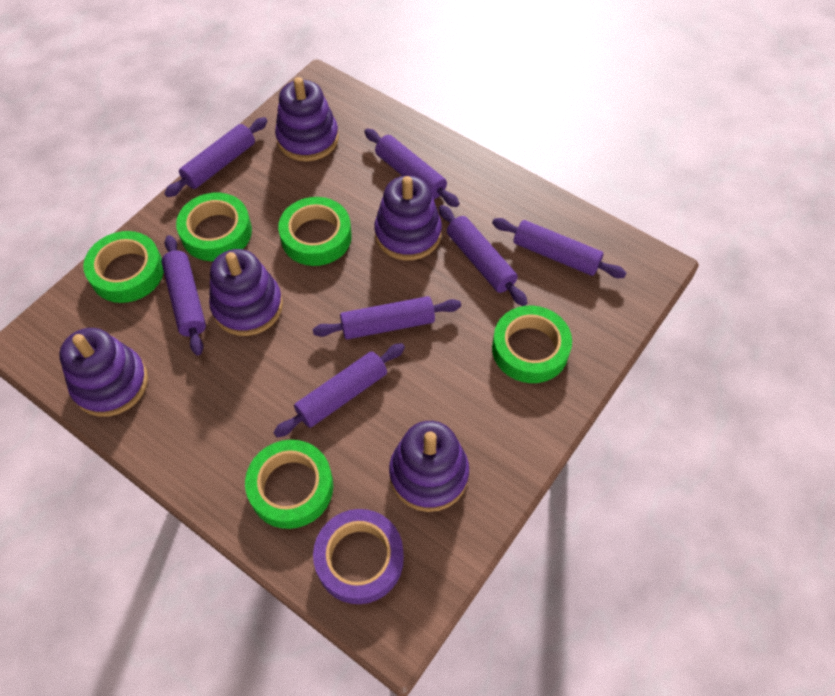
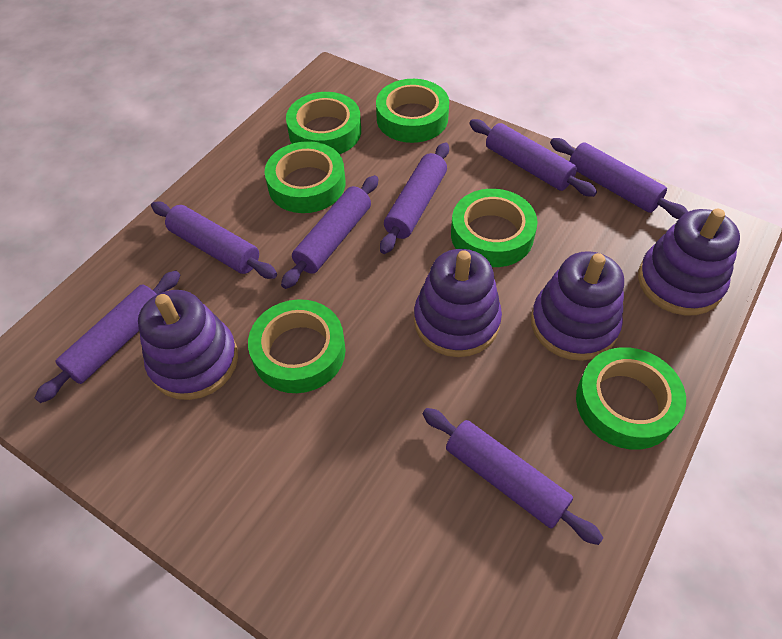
green tape: 5 -> 6
purple stacking toy: 5 -> 4
purple tape: 1 -> 0

